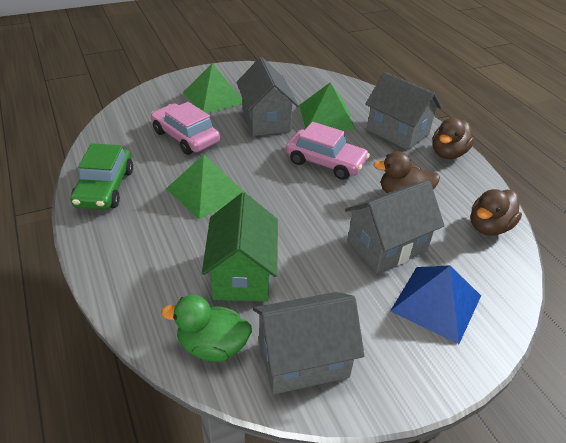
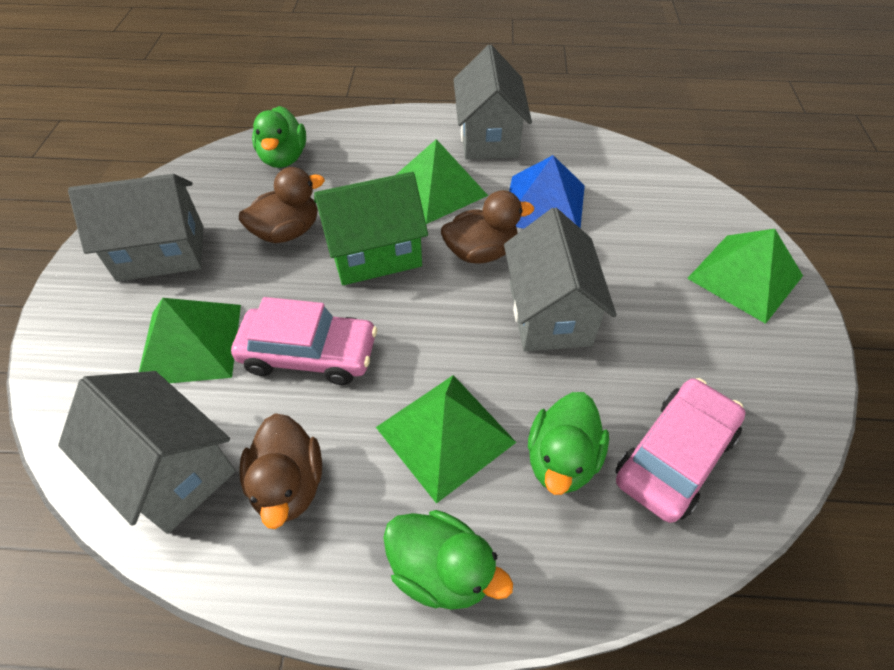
green car: 1 -> 0
green duck: 1 -> 3
green pyramid: 3 -> 4

